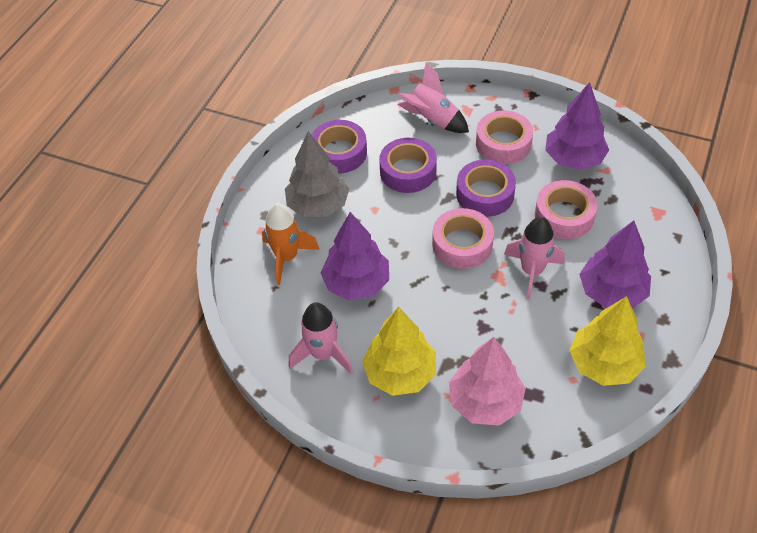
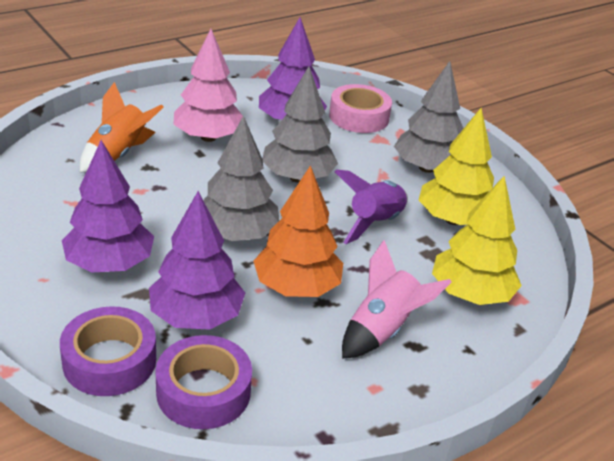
grey tree: 1 -> 3
orange tree: 0 -> 1
pink rocket: 3 -> 1
pink tape: 3 -> 1
purple rocket: 0 -> 1
purple tape: 3 -> 2

